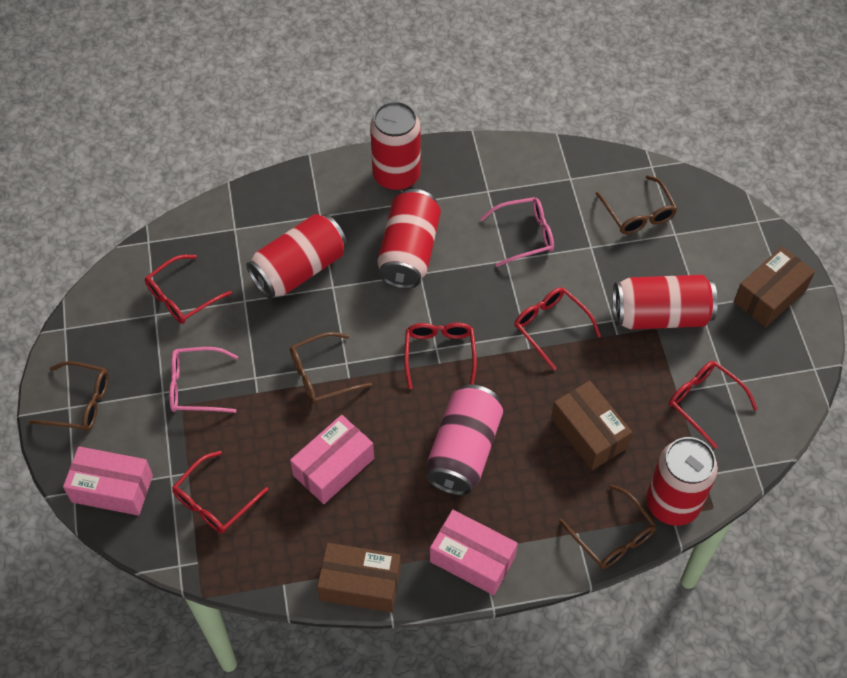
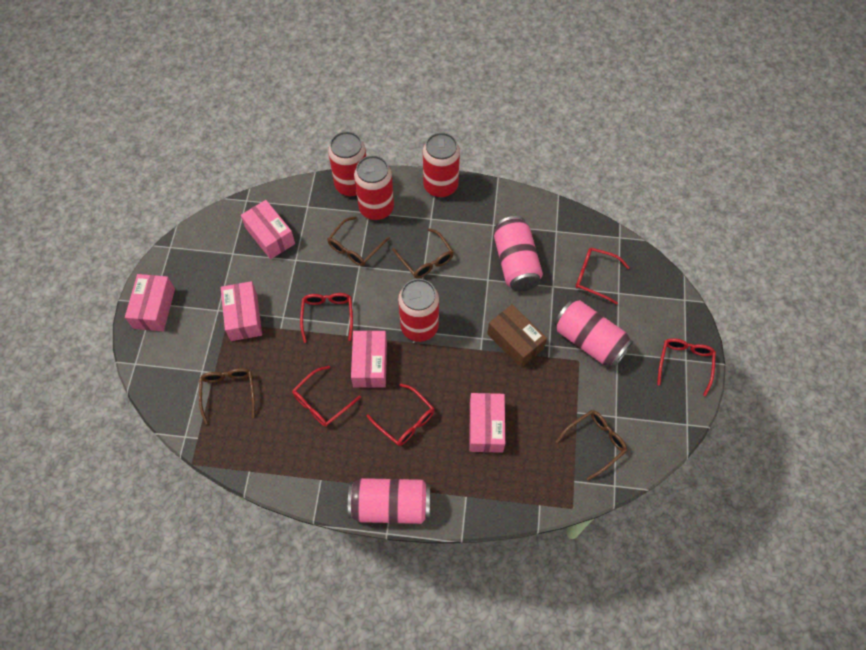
brown box: 3 -> 1
pink box: 3 -> 5
pink can: 1 -> 3
pink glasses: 2 -> 0
red can: 5 -> 4

